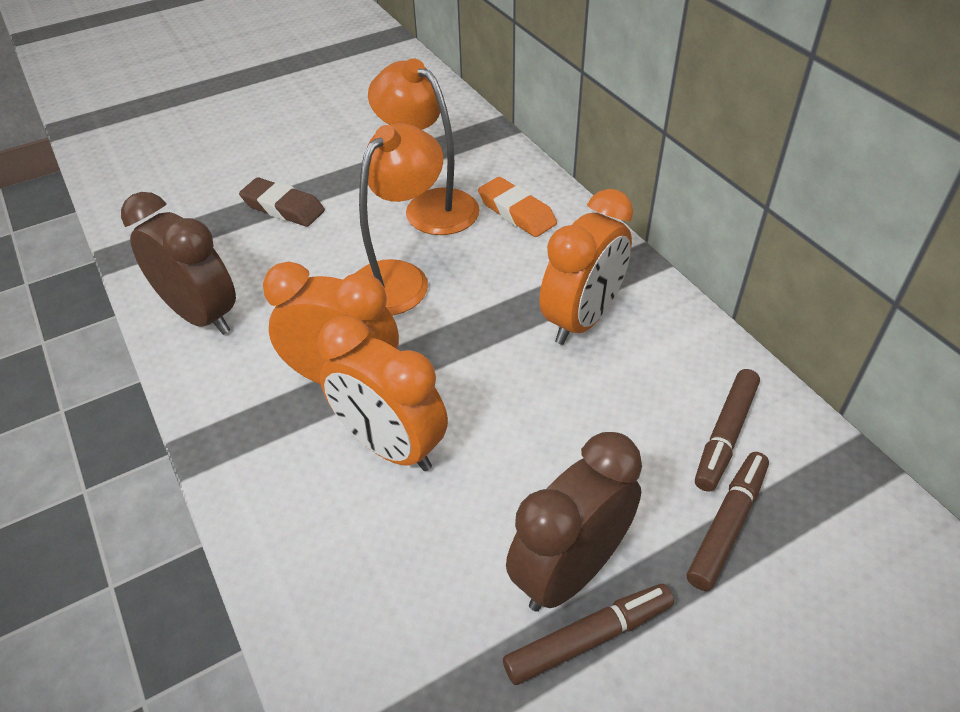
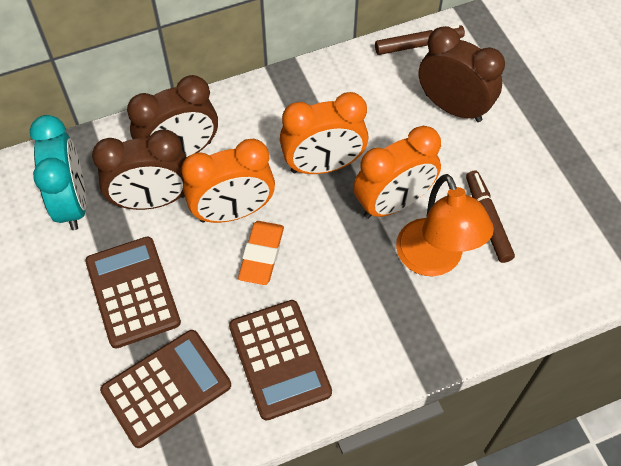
brown calculator: 0 -> 3
brown clock: 2 -> 3
brown eraser: 1 -> 0
brown marker: 3 -> 2
orange lamp: 2 -> 1
turquoise clock: 0 -> 1

